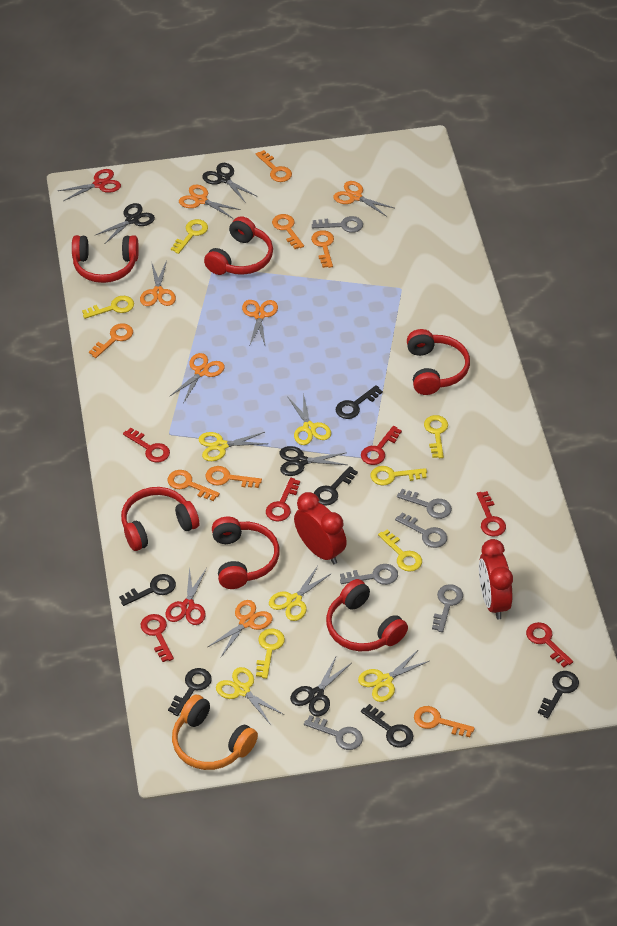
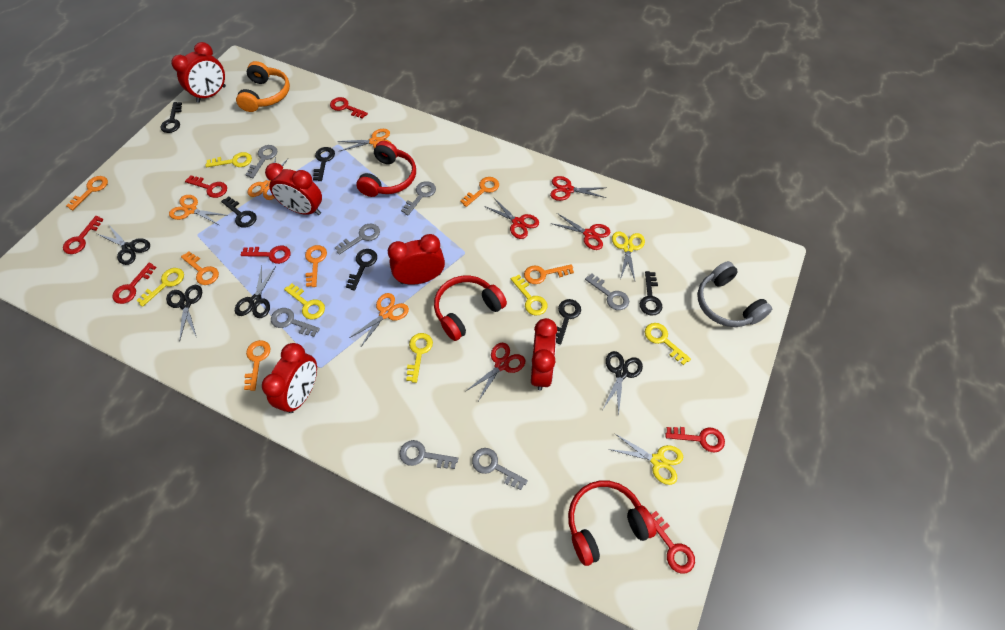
grey headphones: 0 -> 1
grey key: 6 -> 7
orange key: 7 -> 6
orange scissors: 6 -> 4
red clock: 2 -> 5
red headphones: 6 -> 3
red key: 6 -> 7
red scissors: 2 -> 4
yellow scissors: 5 -> 2

